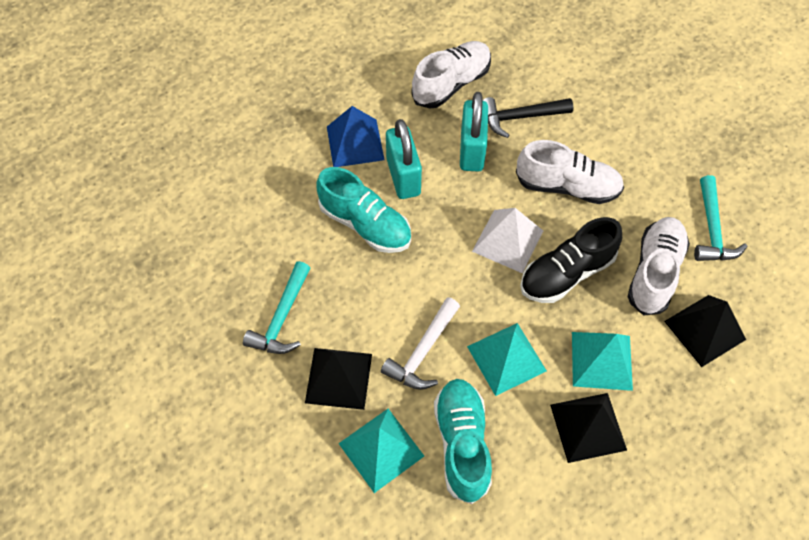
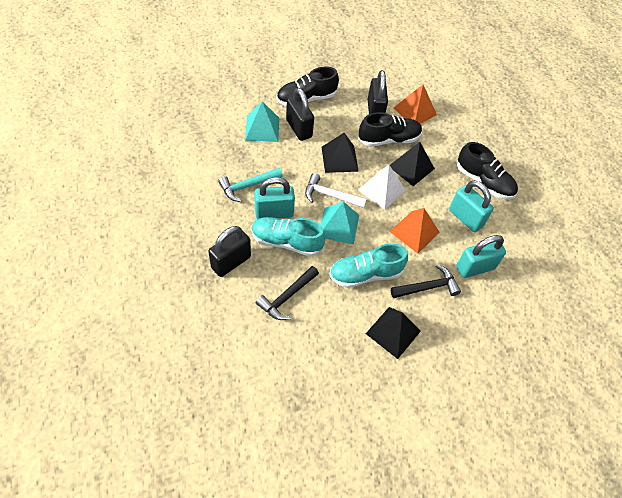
black hammer: 1 -> 2
black padlock: 0 -> 3
black shoe: 1 -> 3
blue pyramid: 1 -> 0
orange pyramid: 0 -> 2
turquoise hammer: 2 -> 1
turquoise padlock: 2 -> 3
turquoise pyramid: 3 -> 2
white shoe: 3 -> 0

